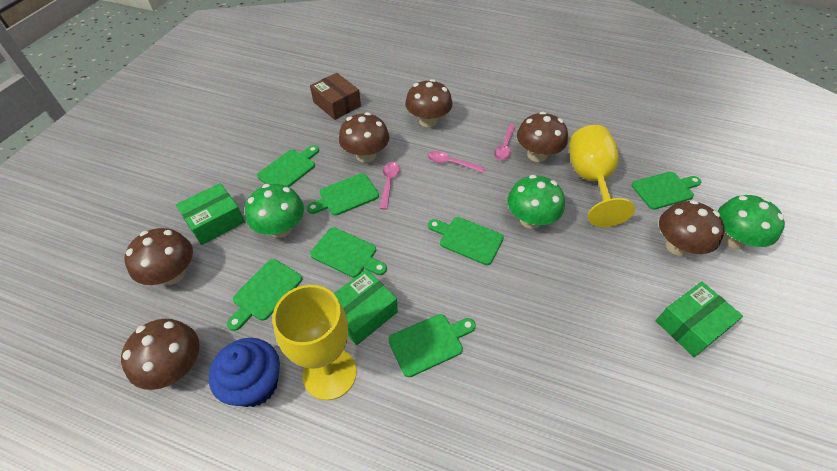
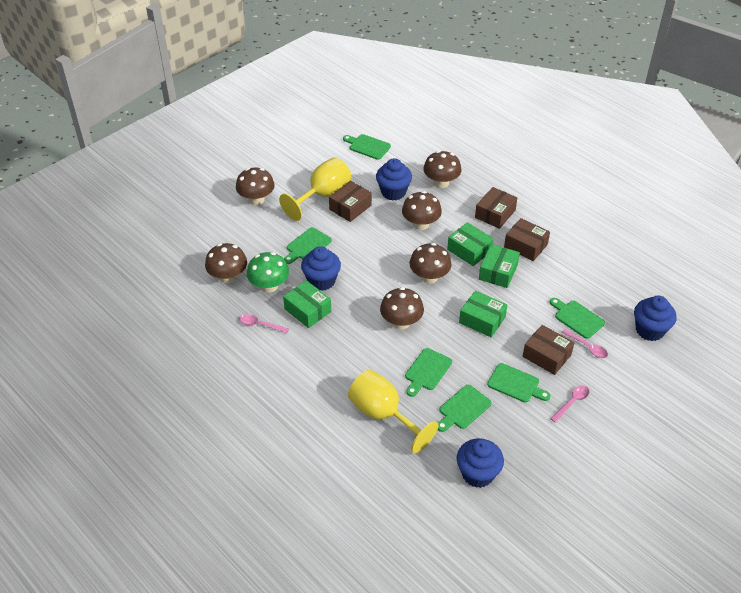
blue cupcake: 1 -> 4
brown box: 1 -> 4
green box: 3 -> 4
green cutting board: 7 -> 6
green mushroom: 3 -> 1

